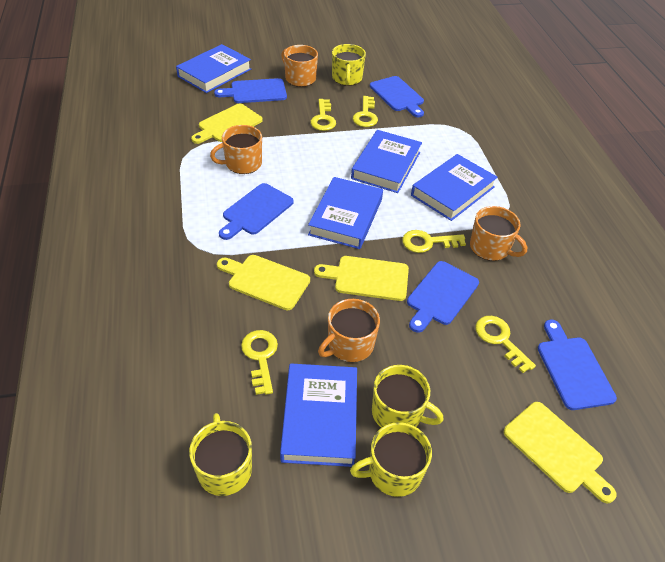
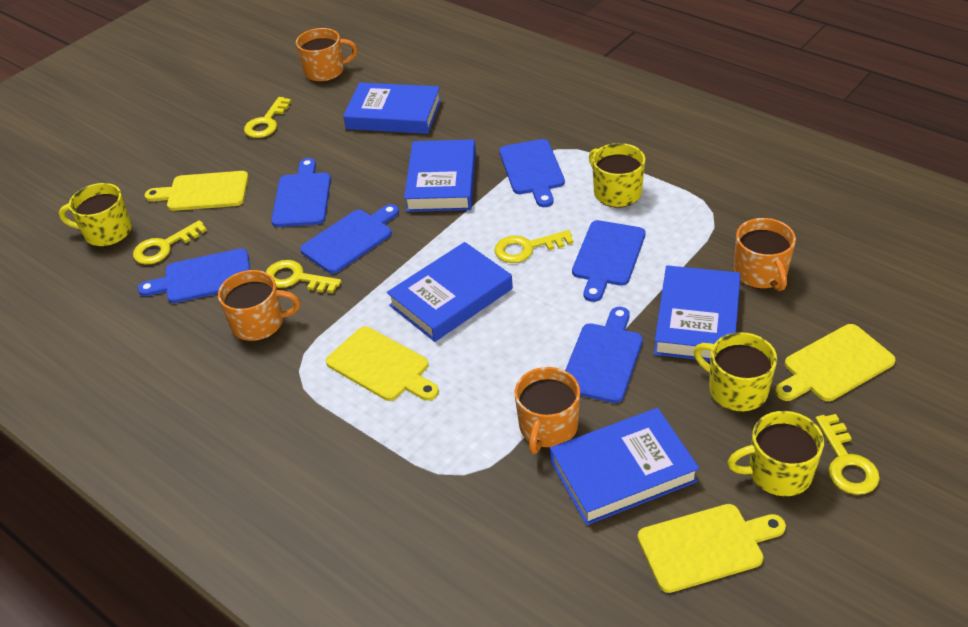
blue cutting board: 5 -> 6

